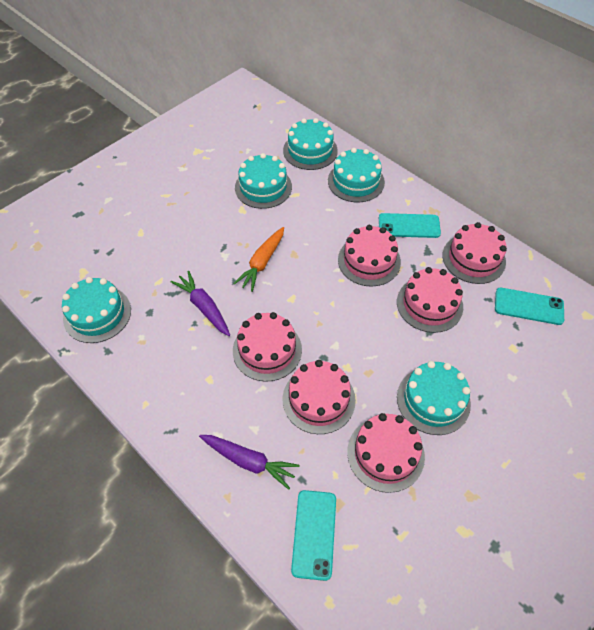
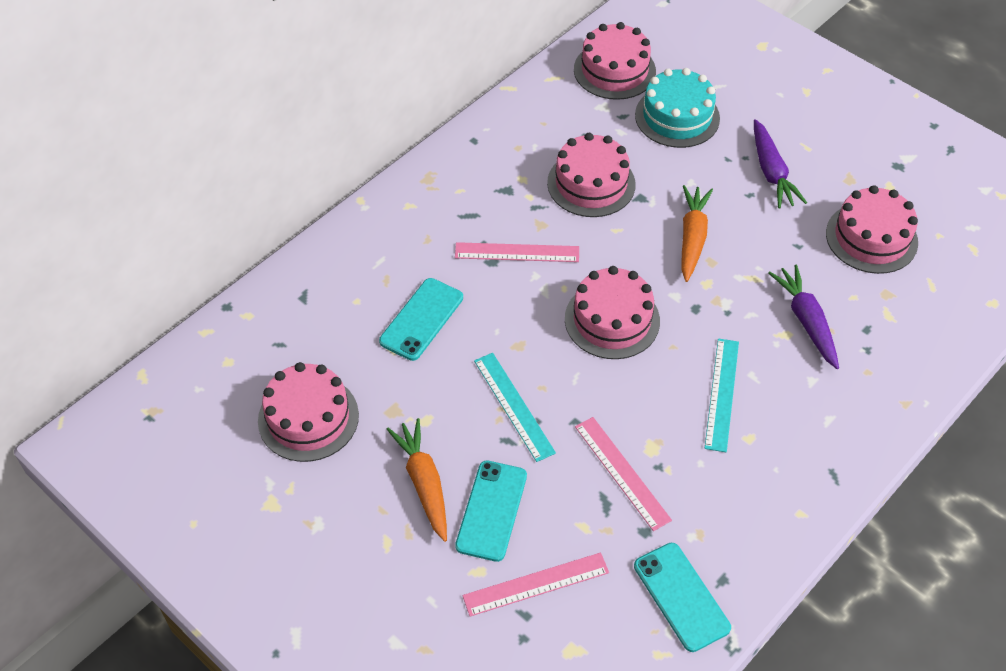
orange carrot: 1 -> 2
pink cake: 6 -> 5
pink ruler: 0 -> 3
turquoise cake: 5 -> 1
turquoise ruler: 0 -> 2

